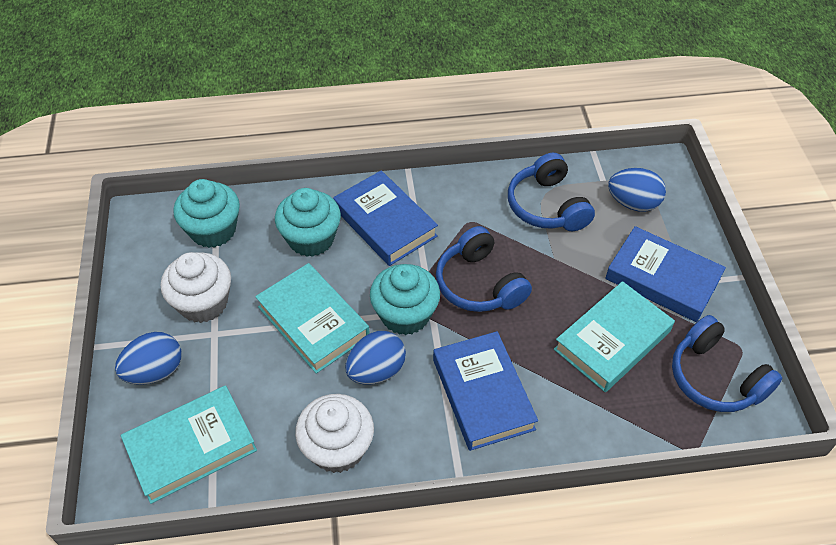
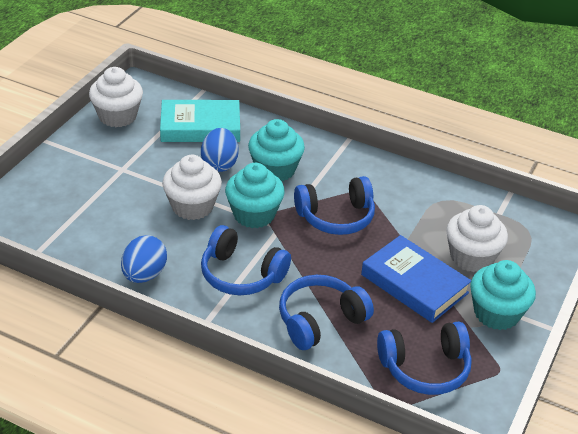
blue book: 3 -> 1
blue egg: 3 -> 2
blue headphones: 3 -> 4
turquoise book: 3 -> 1
white cupcake: 2 -> 3

